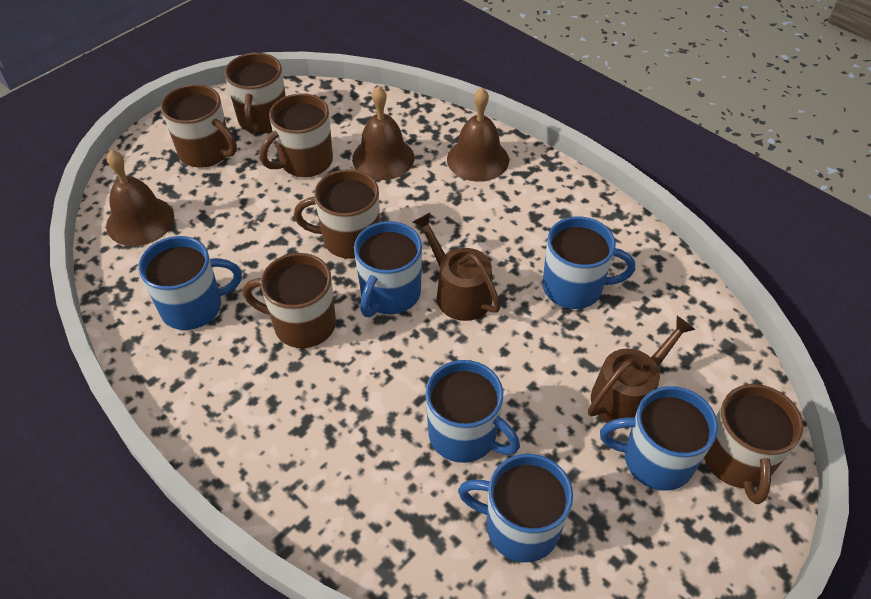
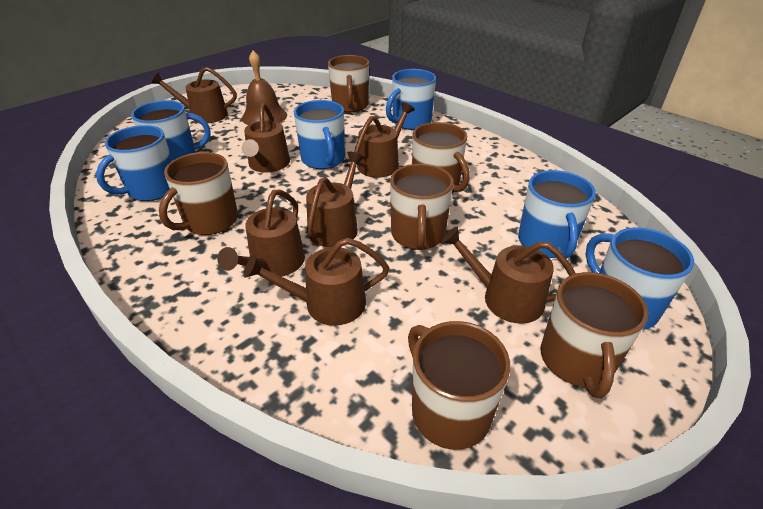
brown bell: 3 -> 1
brown watering can: 2 -> 7

